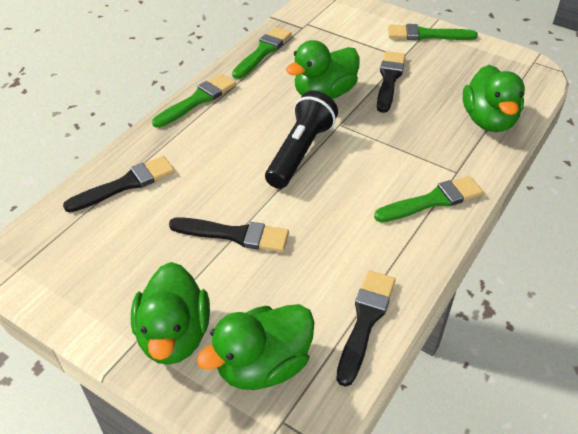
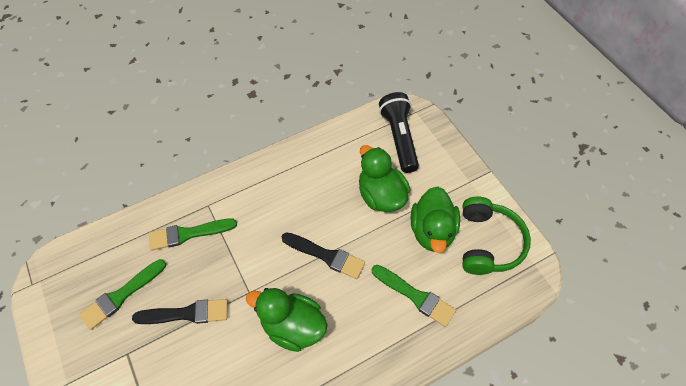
black brush: 4 -> 2
green brush: 4 -> 3
green duck: 4 -> 3
green headphones: 0 -> 1

